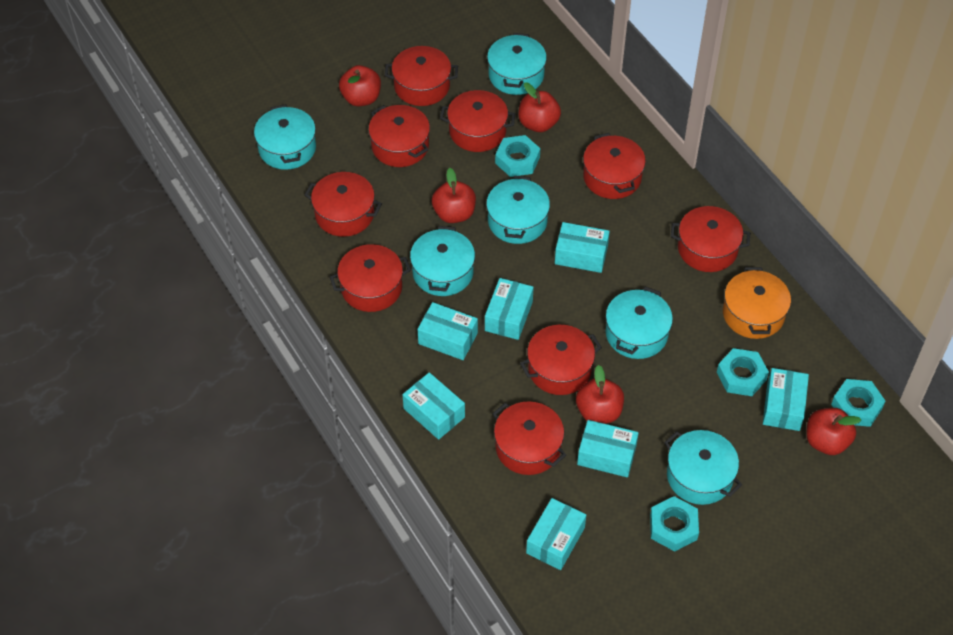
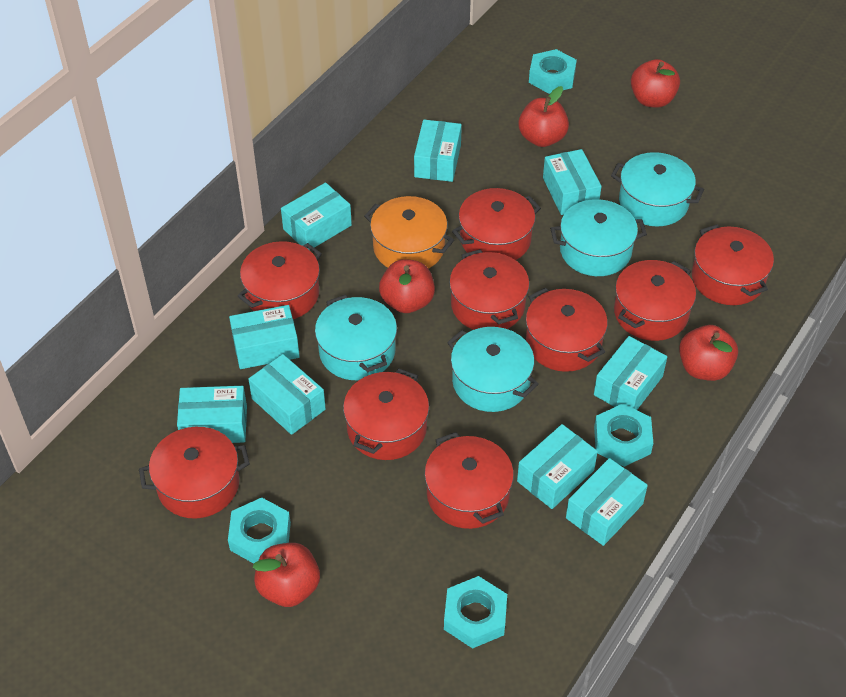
turquoise box: 7 -> 9
turquoise pot: 6 -> 4

